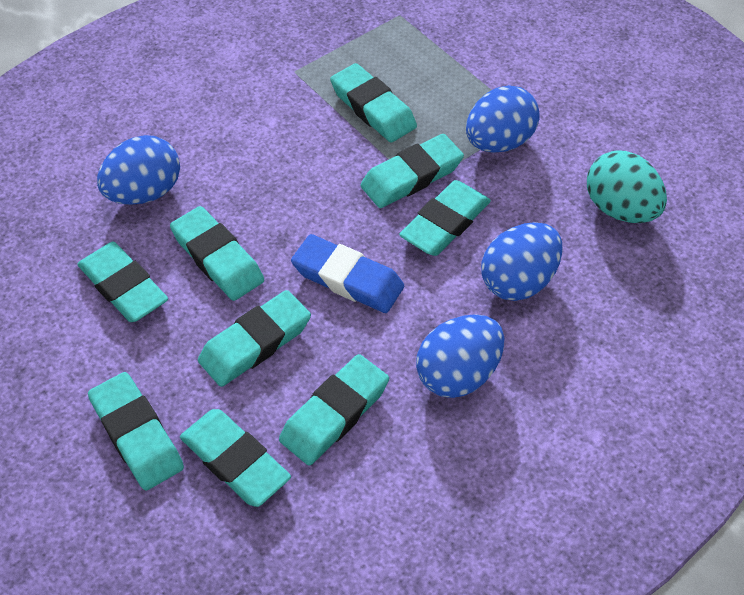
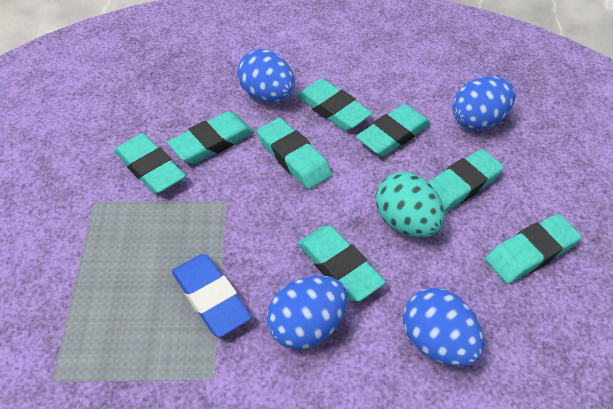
turquoise eraser: 9 -> 8

